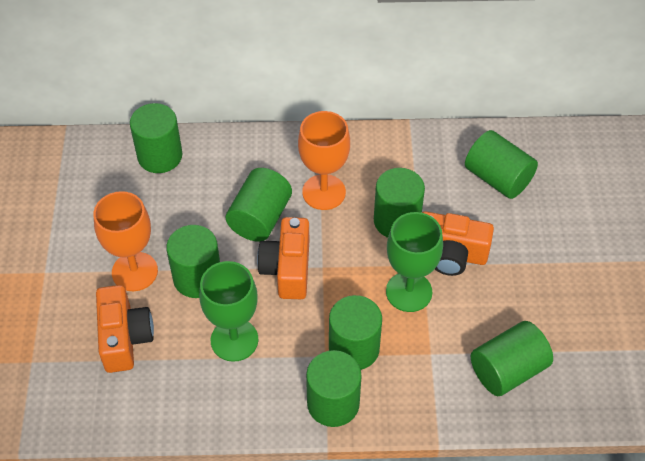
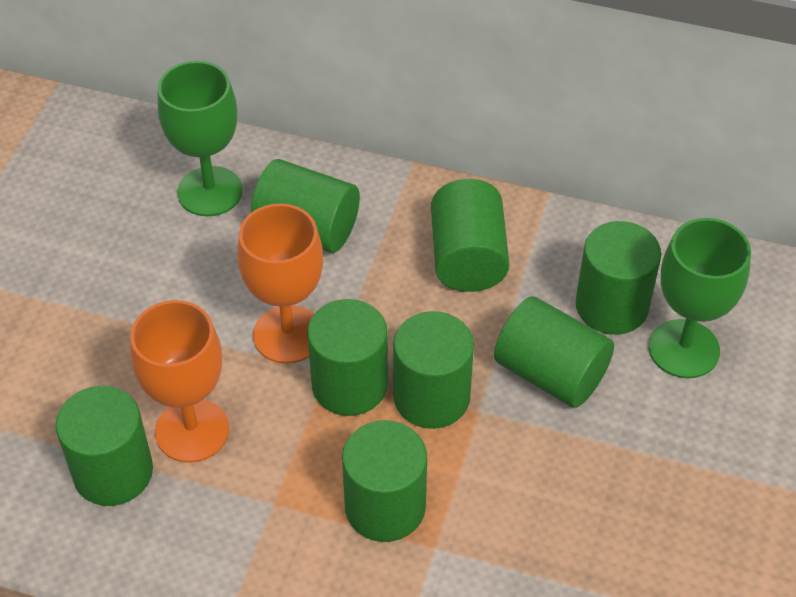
orange camera: 3 -> 0

